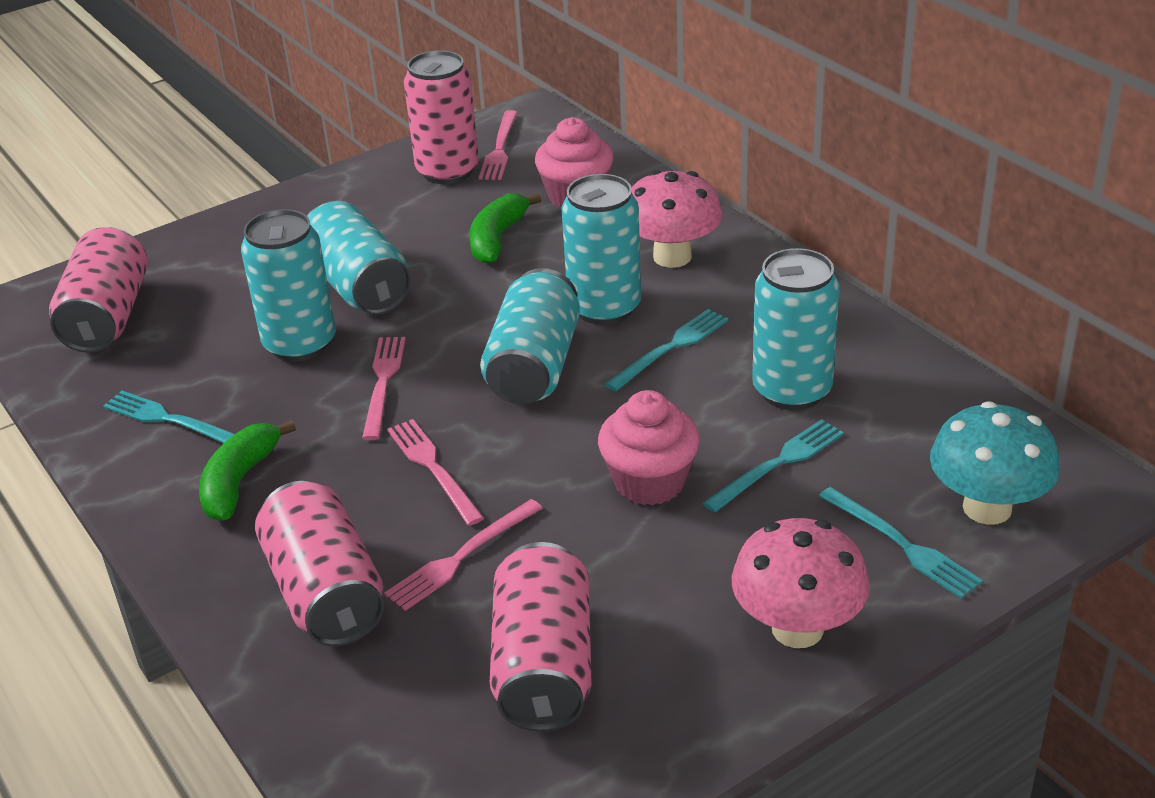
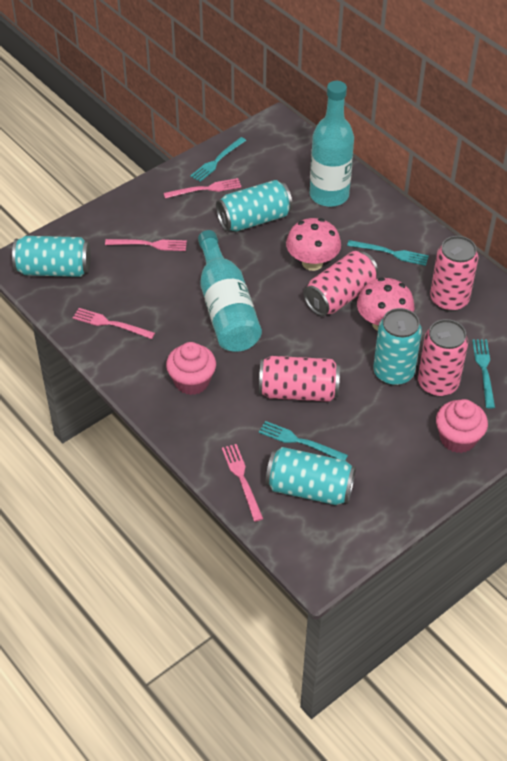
green banana: 2 -> 0
turquoise bottle: 0 -> 2
turquoise can: 5 -> 4
turquoise mushroom: 1 -> 0

